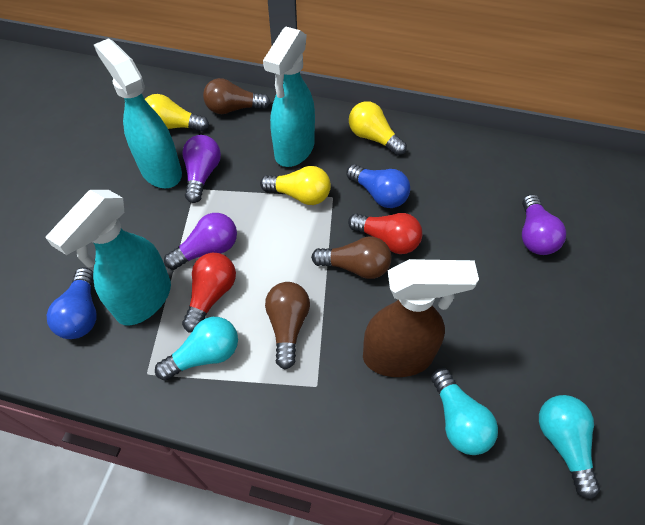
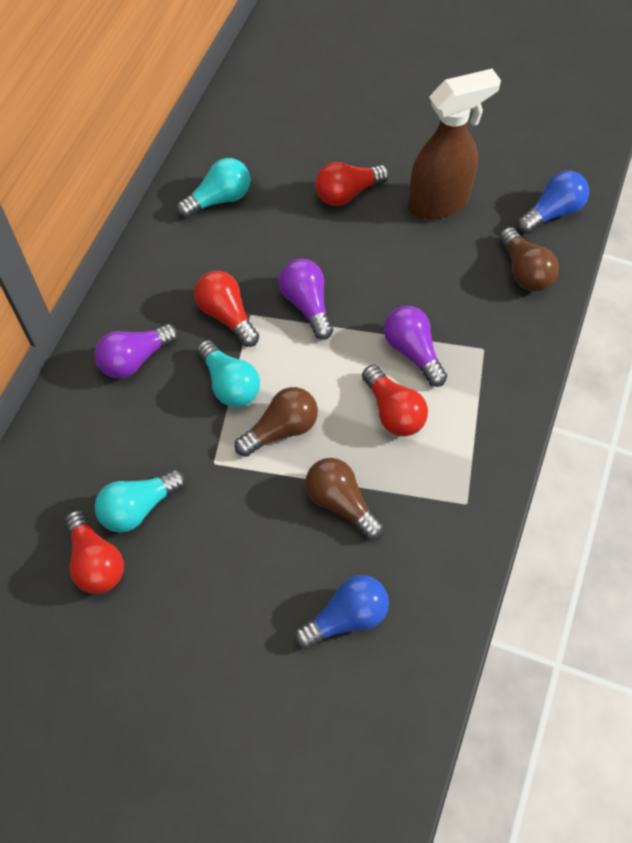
red light bulb: 2 -> 4
turquoise spray bottle: 3 -> 0
yellow light bulb: 3 -> 0

